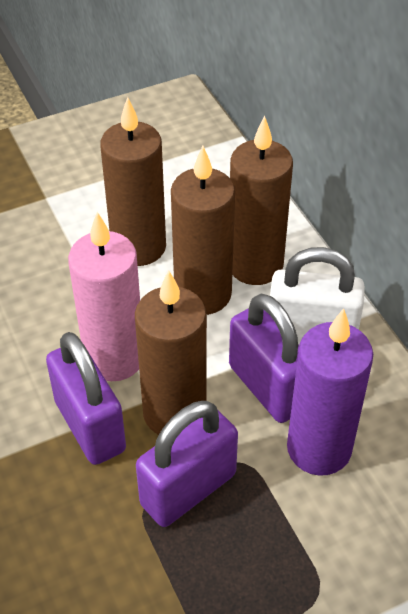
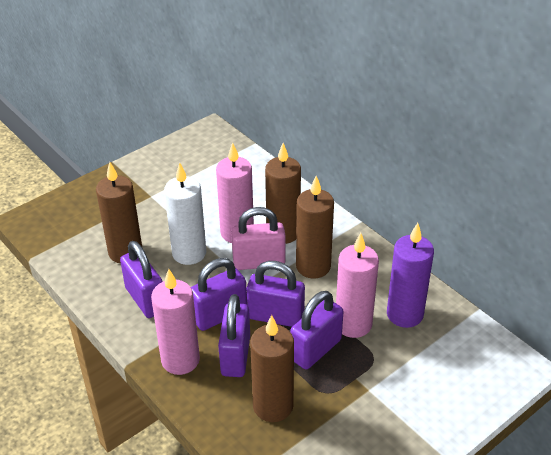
pink candle: 1 -> 3
pink padlock: 0 -> 1
purple padlock: 3 -> 5
white candle: 0 -> 1
white padlock: 1 -> 0

